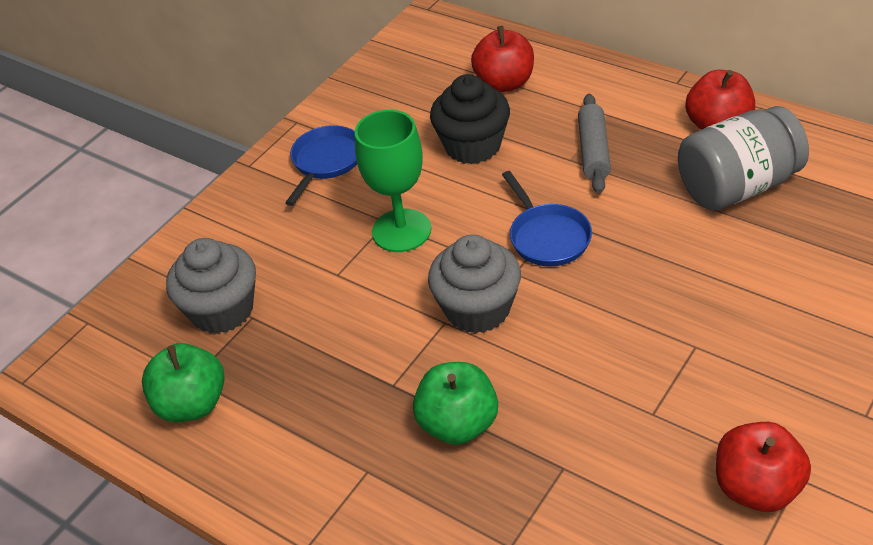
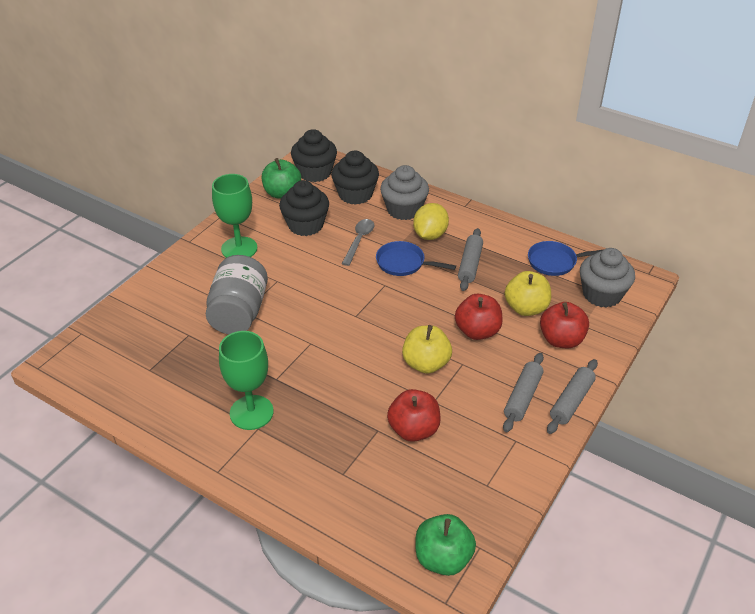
black cupcake: 1 -> 3
green goblet: 1 -> 2
grey rolling pin: 1 -> 3
grey spoon: 0 -> 1
yellow apple: 0 -> 2
yellow lemon: 0 -> 1

